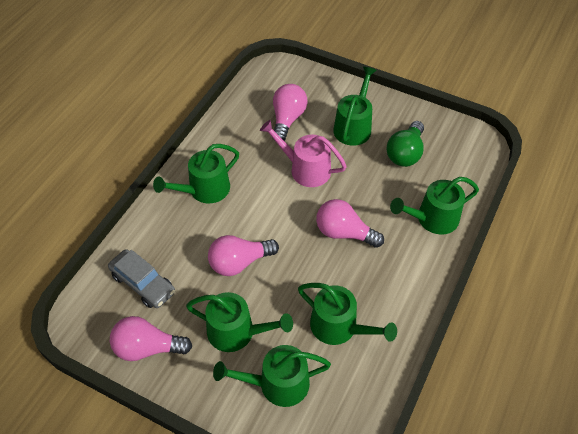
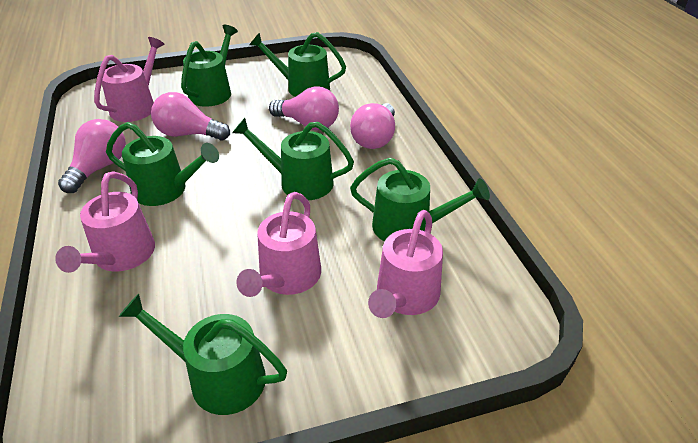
green light bulb: 1 -> 0
grey car: 1 -> 0
pink watering can: 1 -> 4

